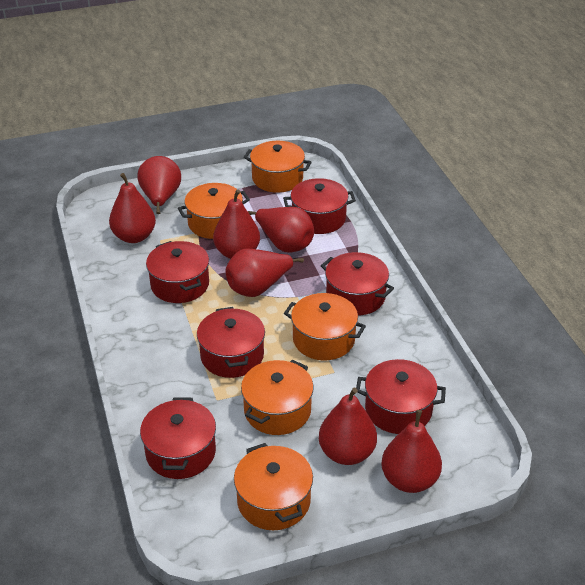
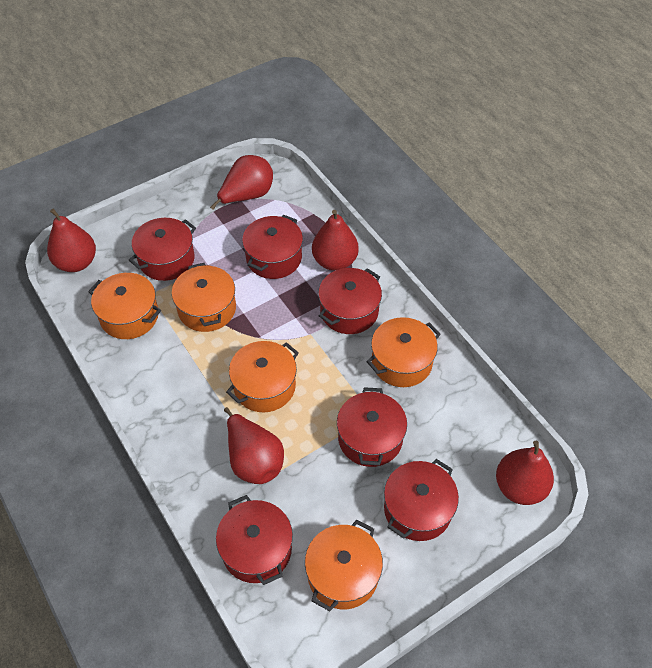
red pear: 7 -> 5

